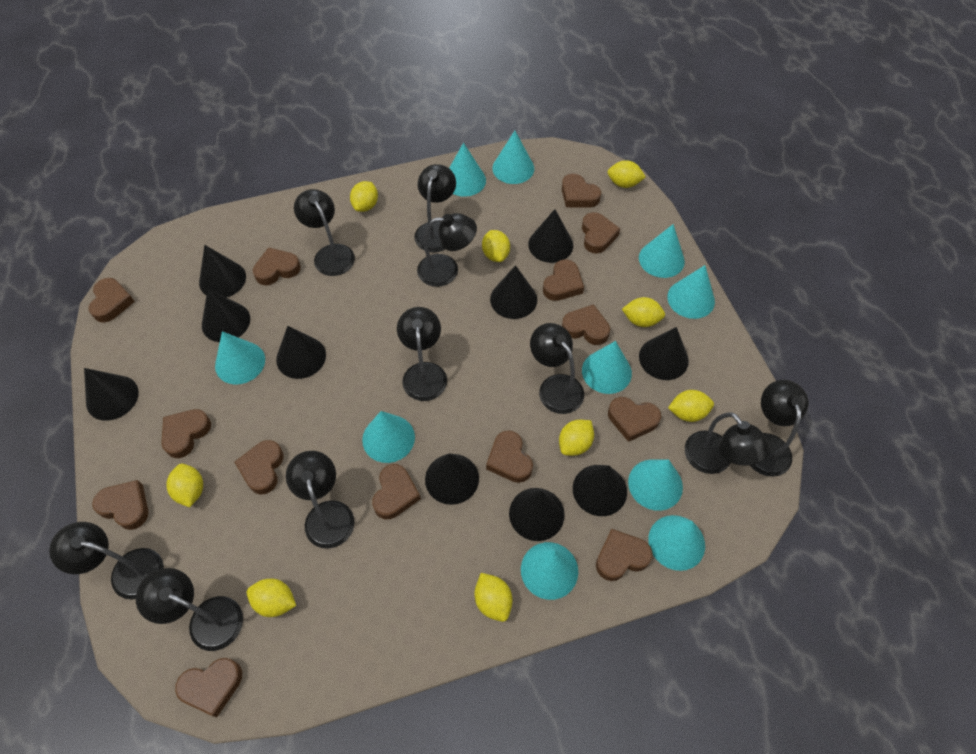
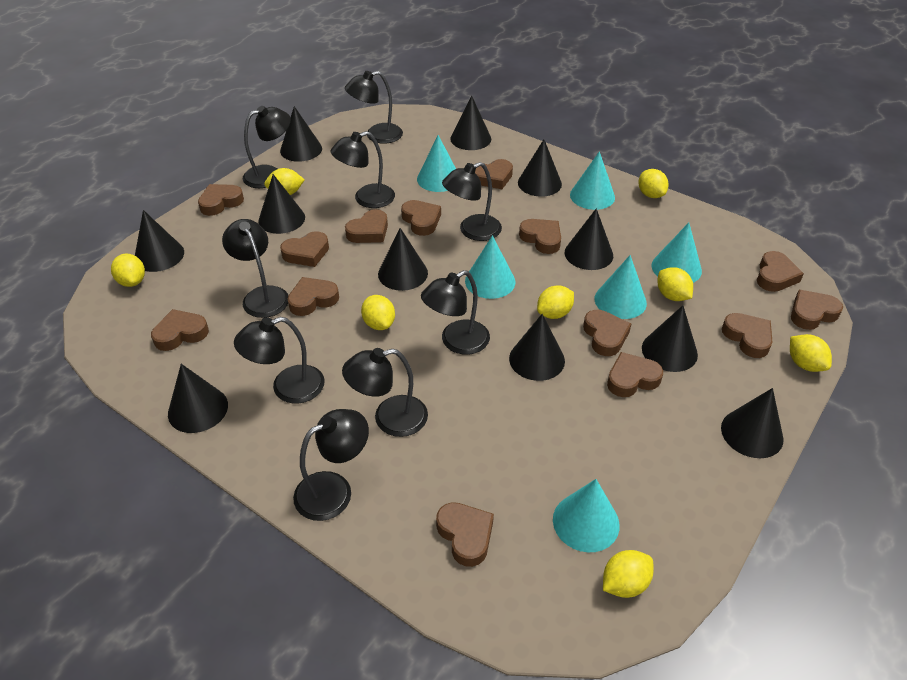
black cone: 10 -> 11
black lamp: 10 -> 9
turquoise cone: 10 -> 6
yellow lemon: 9 -> 8

